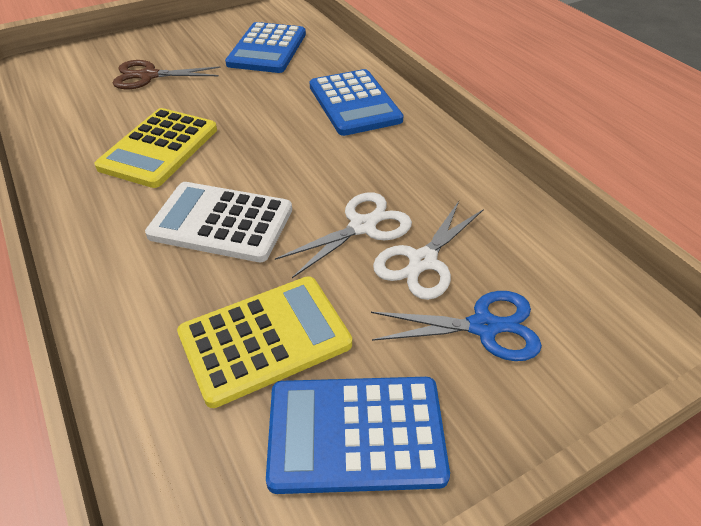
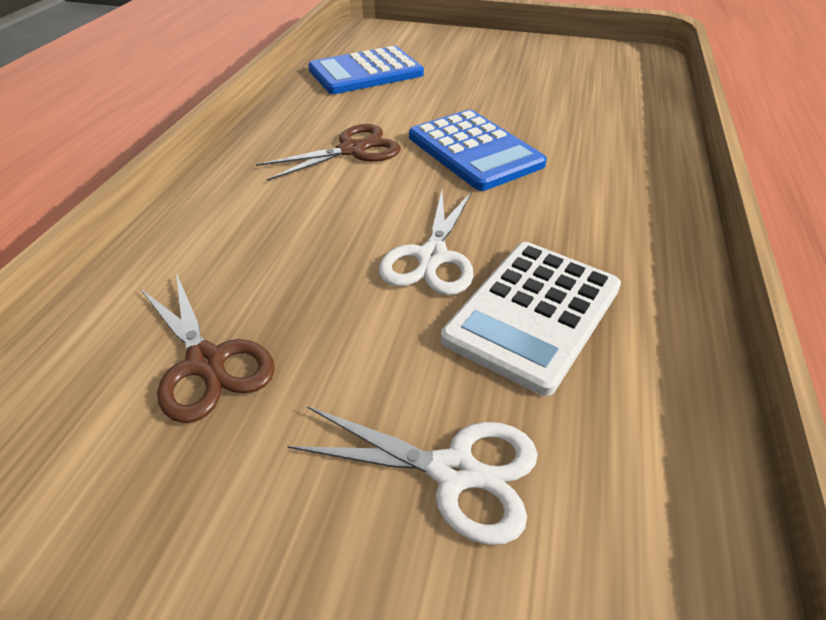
blue calculator: 3 -> 2
blue scissors: 1 -> 0
brown scissors: 1 -> 2
yellow calculator: 2 -> 0

